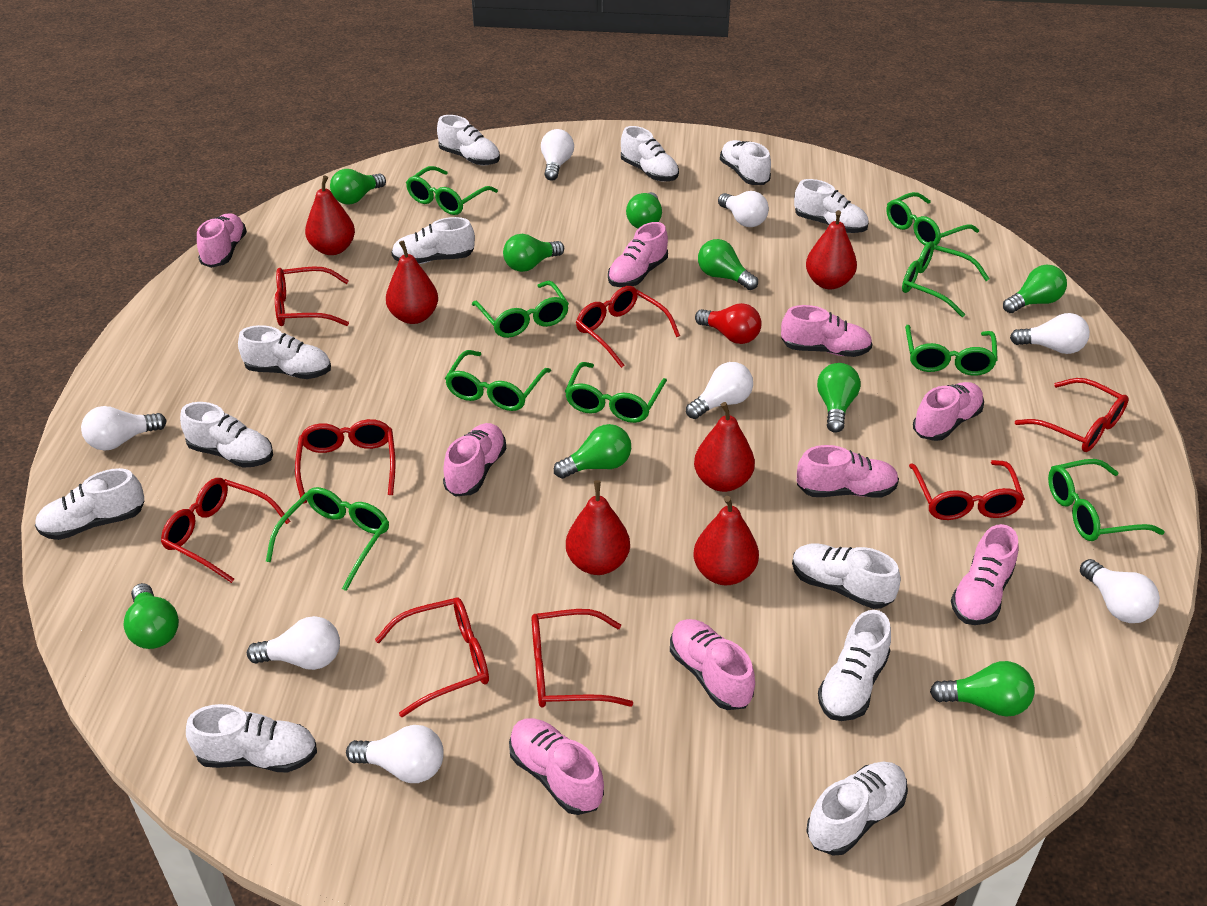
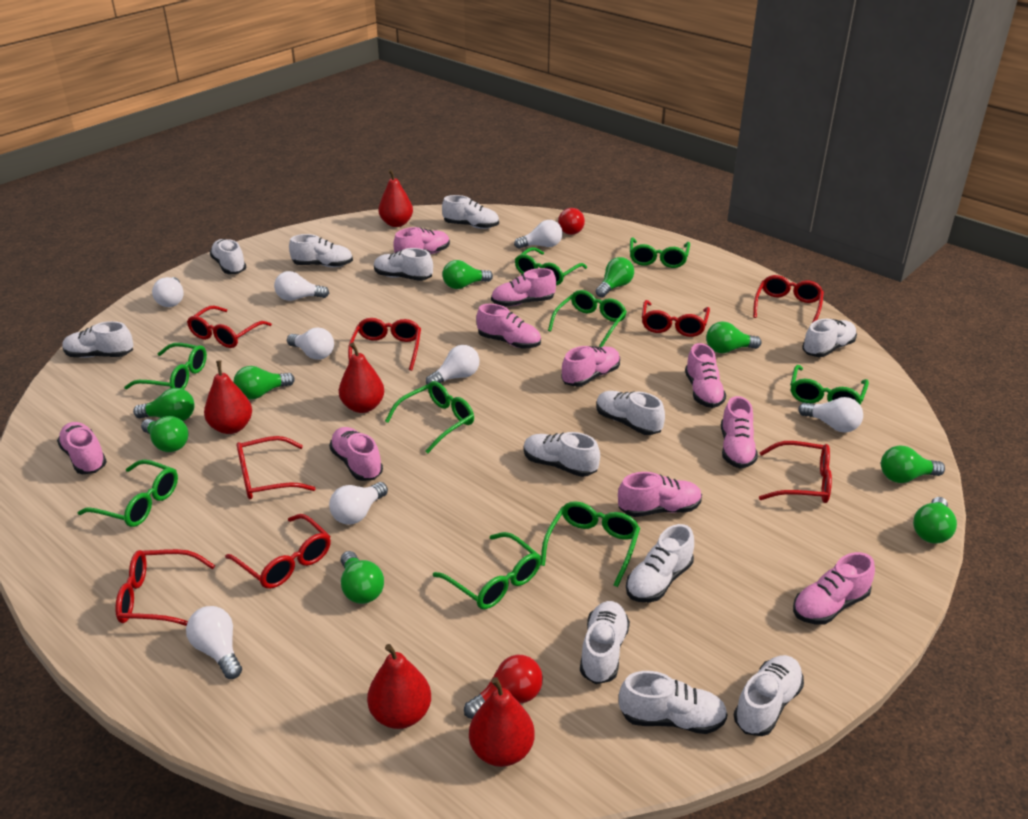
pink shoe: 9 -> 10
red light bulb: 1 -> 2
red pear: 6 -> 5

